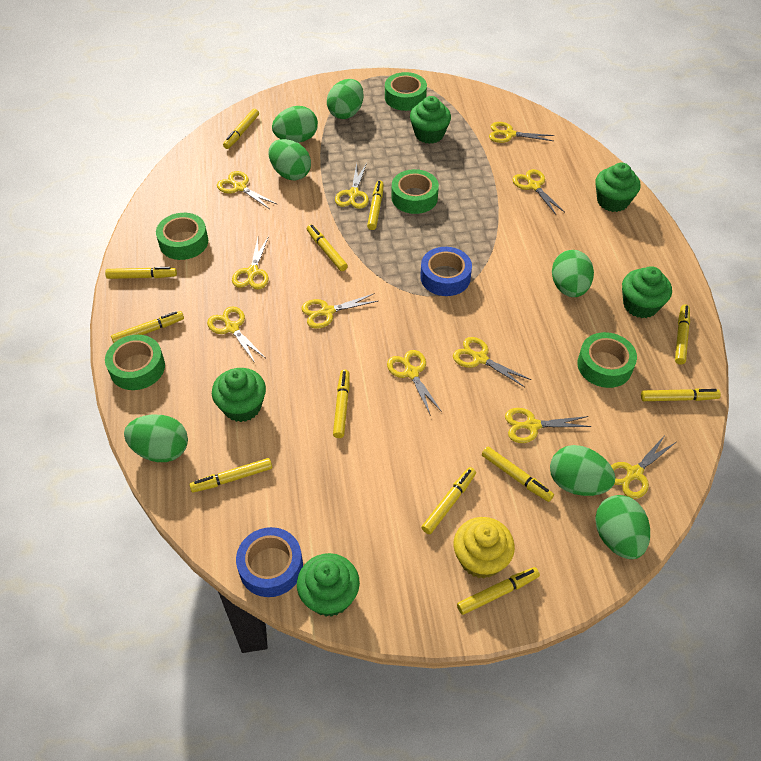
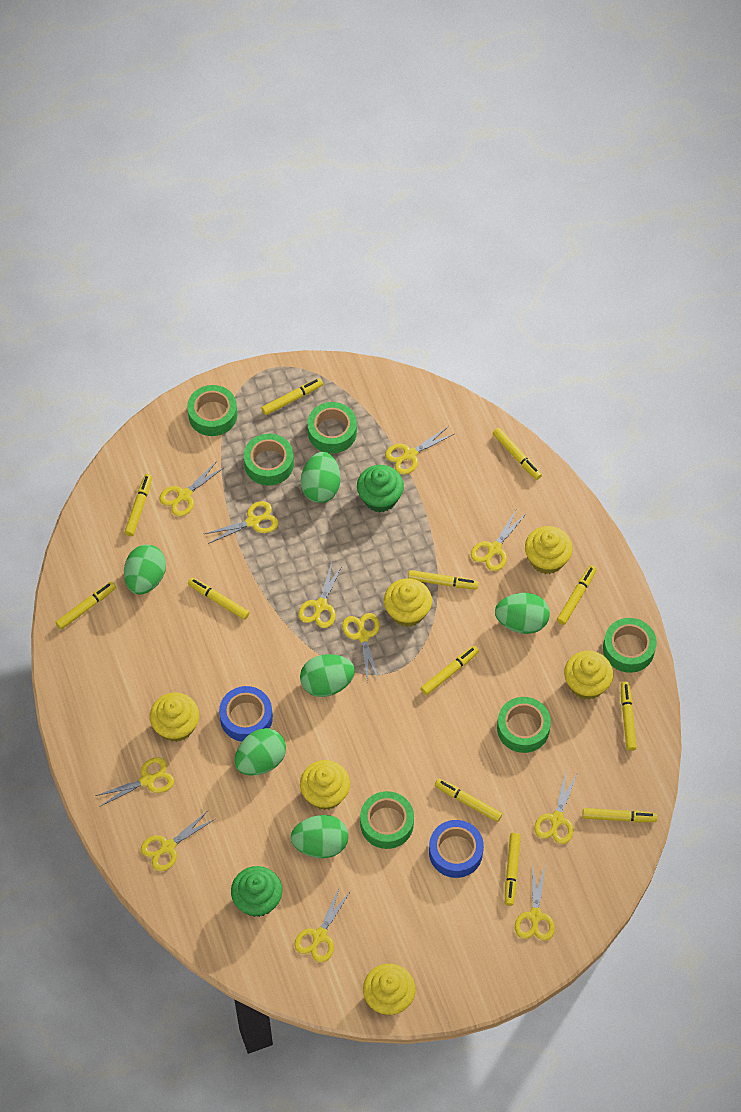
green cupcake: 5 -> 2
green egg: 7 -> 6
green tape: 5 -> 6
yellow cupcake: 1 -> 6

